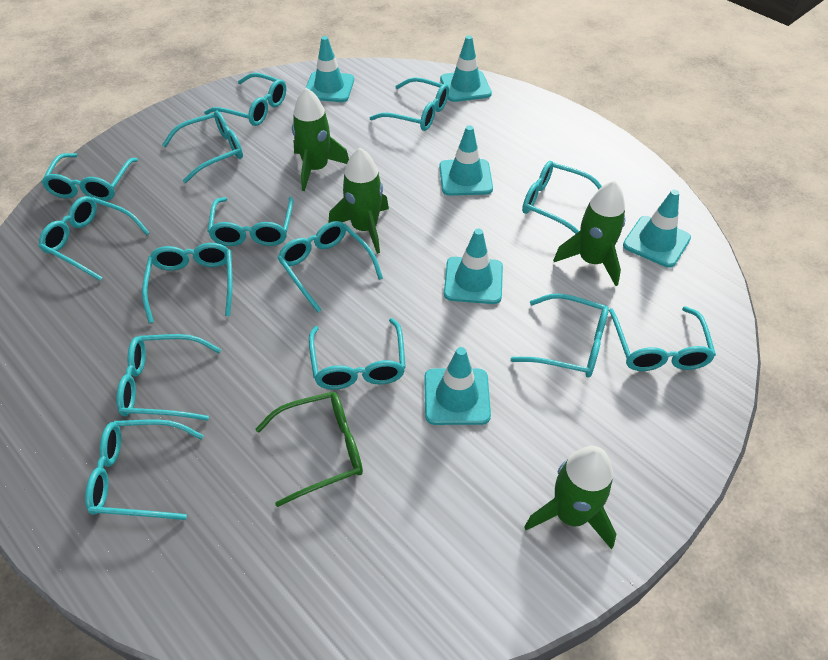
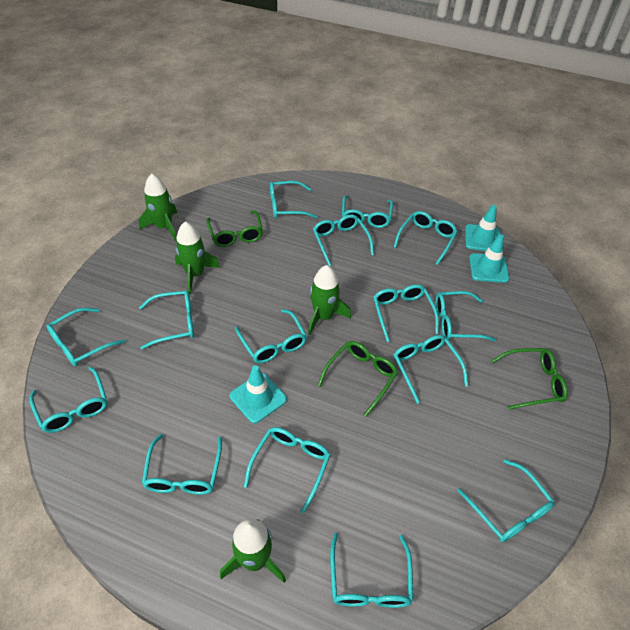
green glasses: 1 -> 3
turquoise glasses: 14 -> 15
turquoise traffic cone: 6 -> 3

